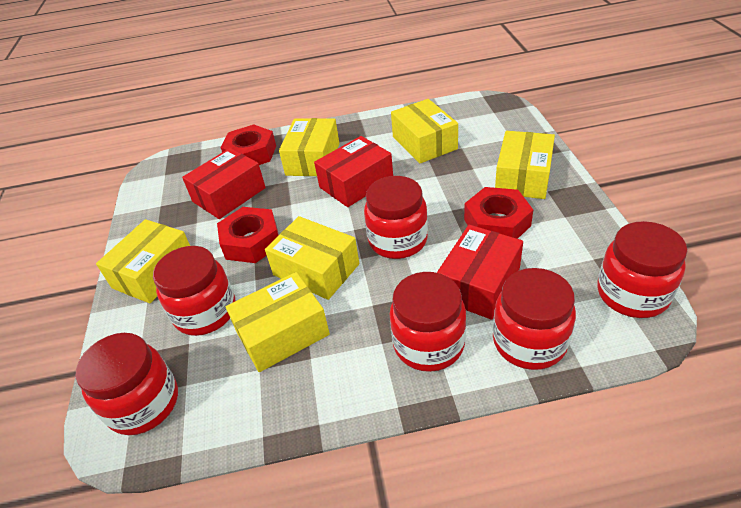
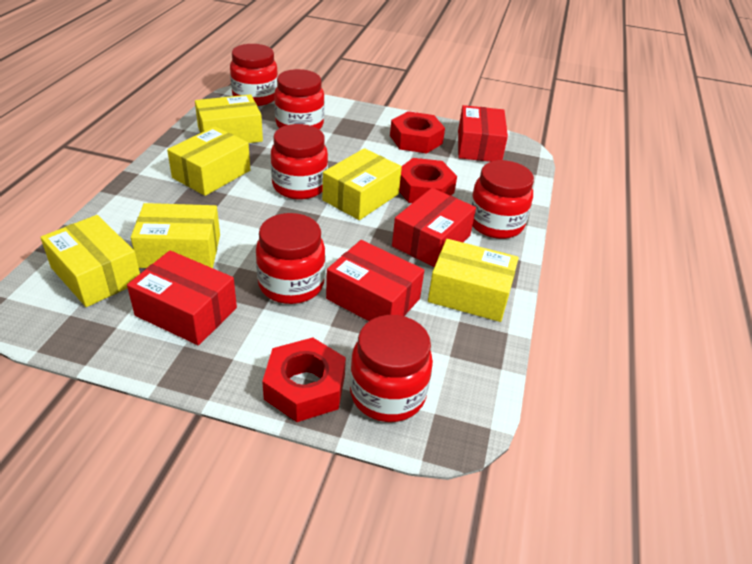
red box: 3 -> 4

